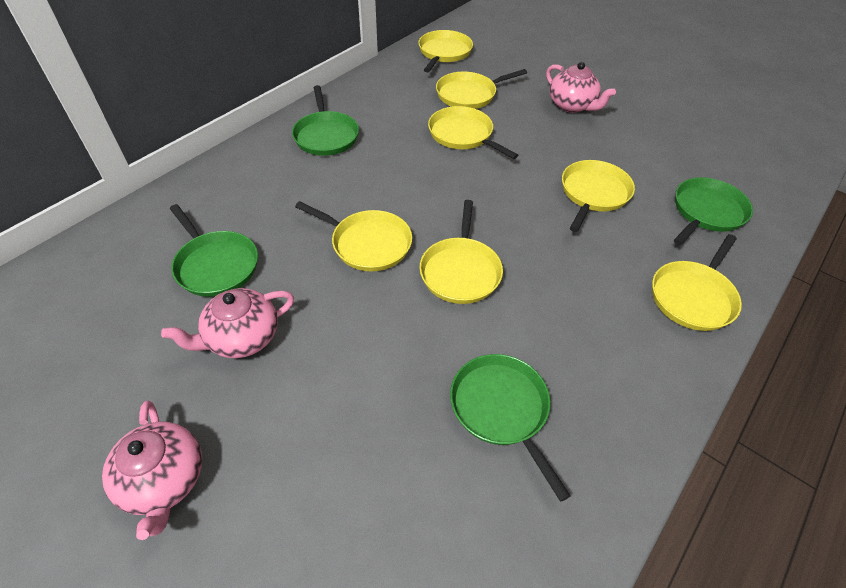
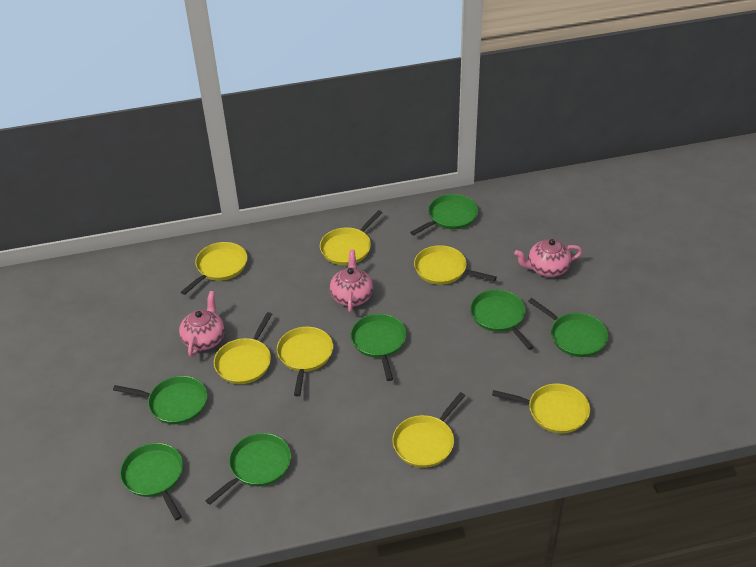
green pan: 4 -> 7

